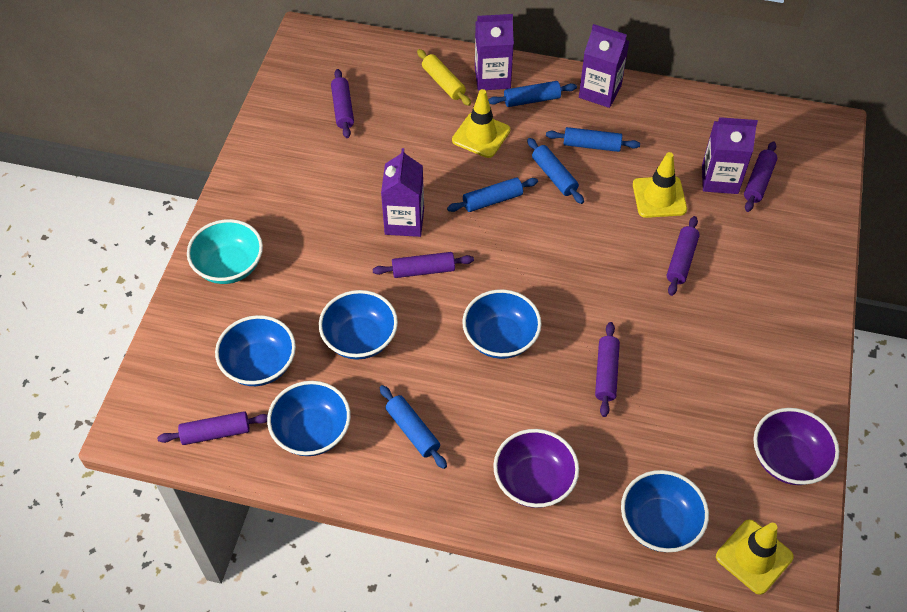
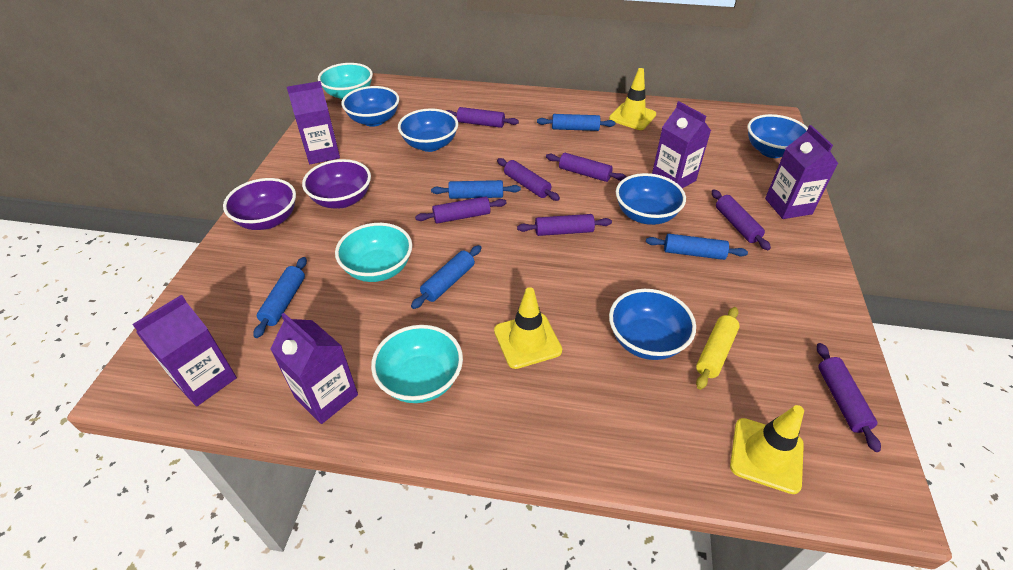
purple carton: 4 -> 5
purple rolling pin: 6 -> 7
turquoise bowl: 1 -> 3

